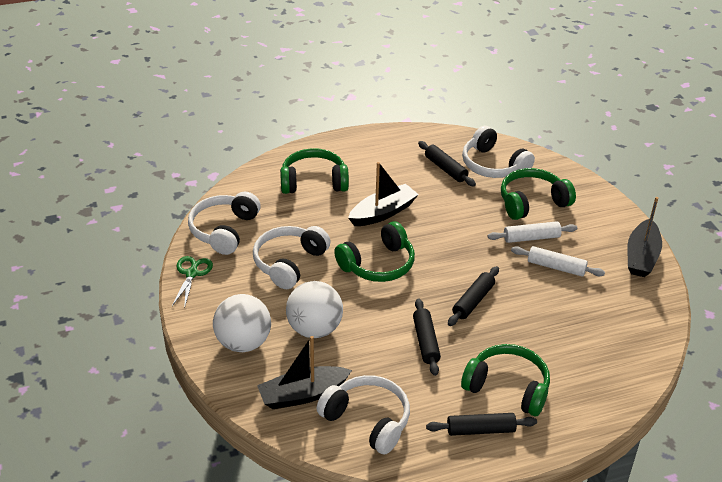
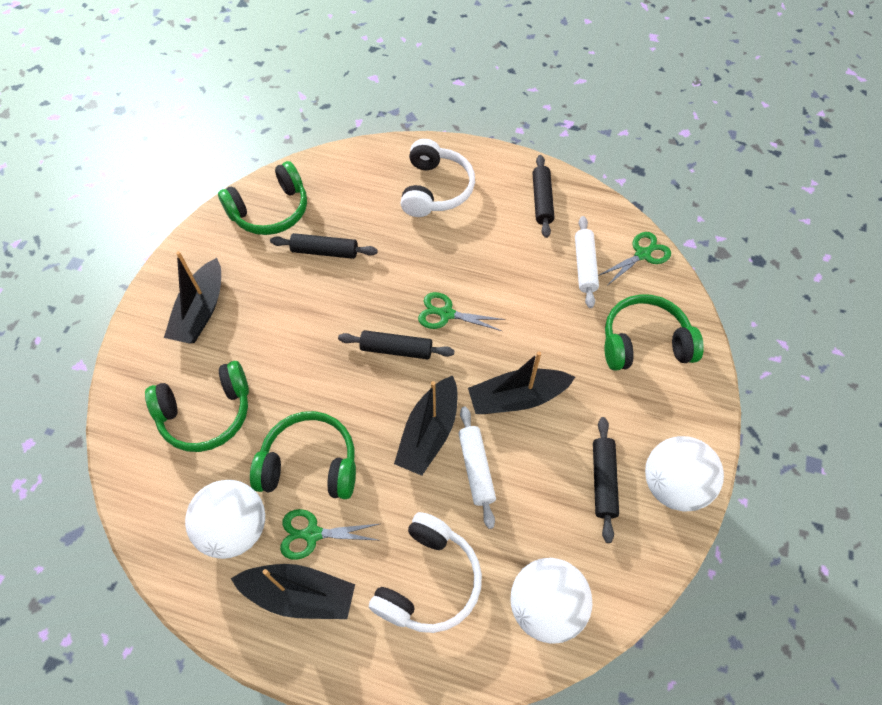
black boat: 3 -> 4
green scissors: 1 -> 3
white ball: 2 -> 3
white headphones: 4 -> 2

